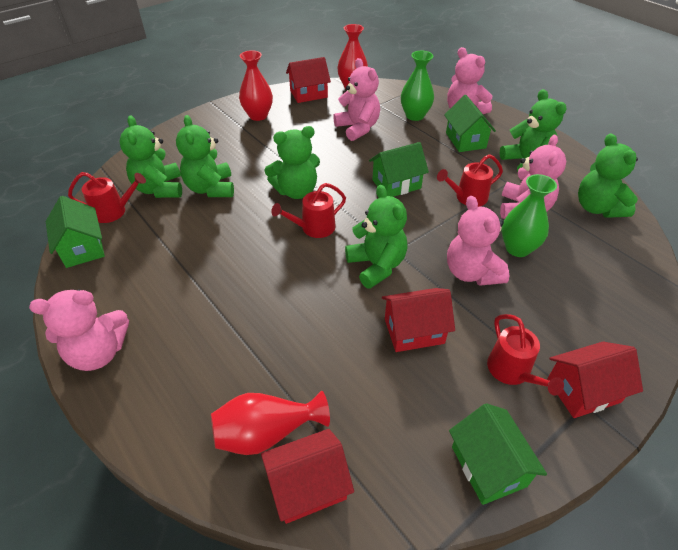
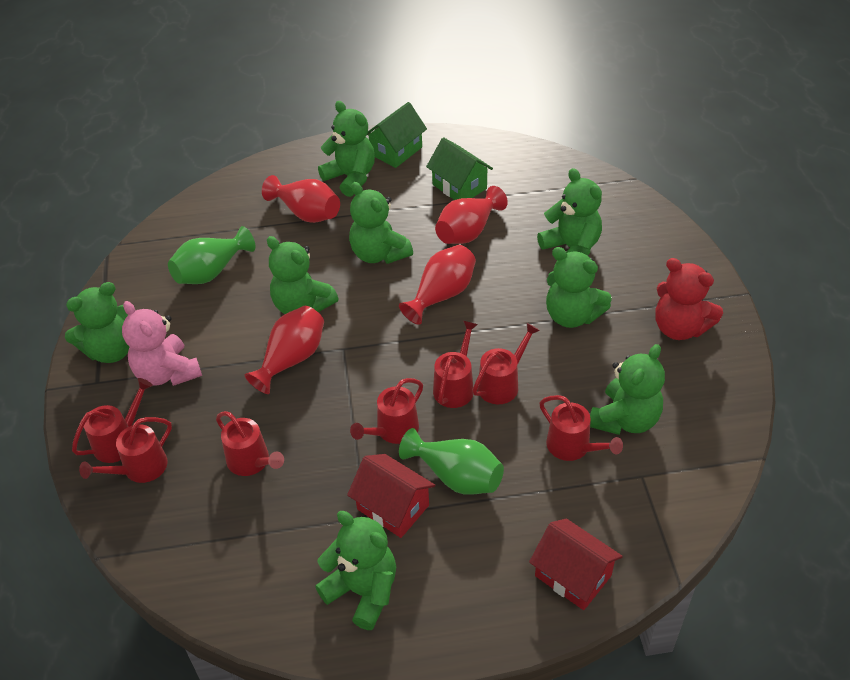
green house: 4 -> 2
green teddy bear: 6 -> 8
pink teddy bear: 5 -> 1
red house: 4 -> 2
red teddy bear: 0 -> 1
red vase: 3 -> 4
red watering can: 4 -> 7

